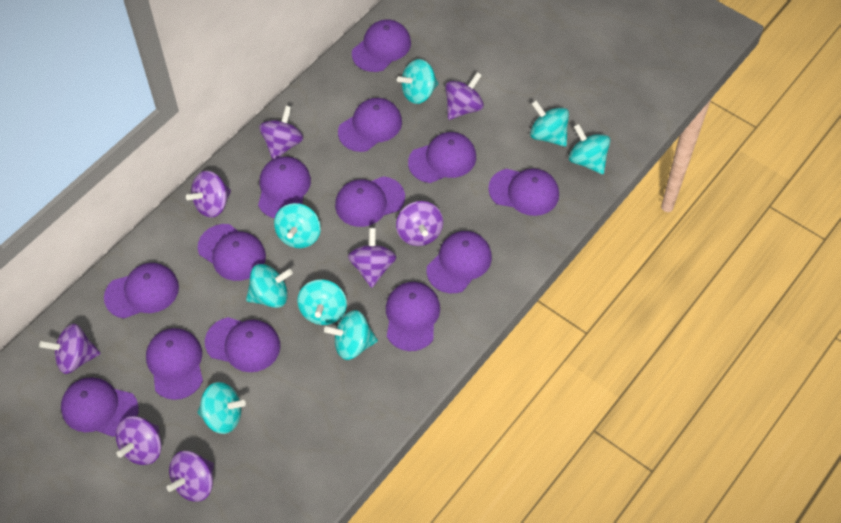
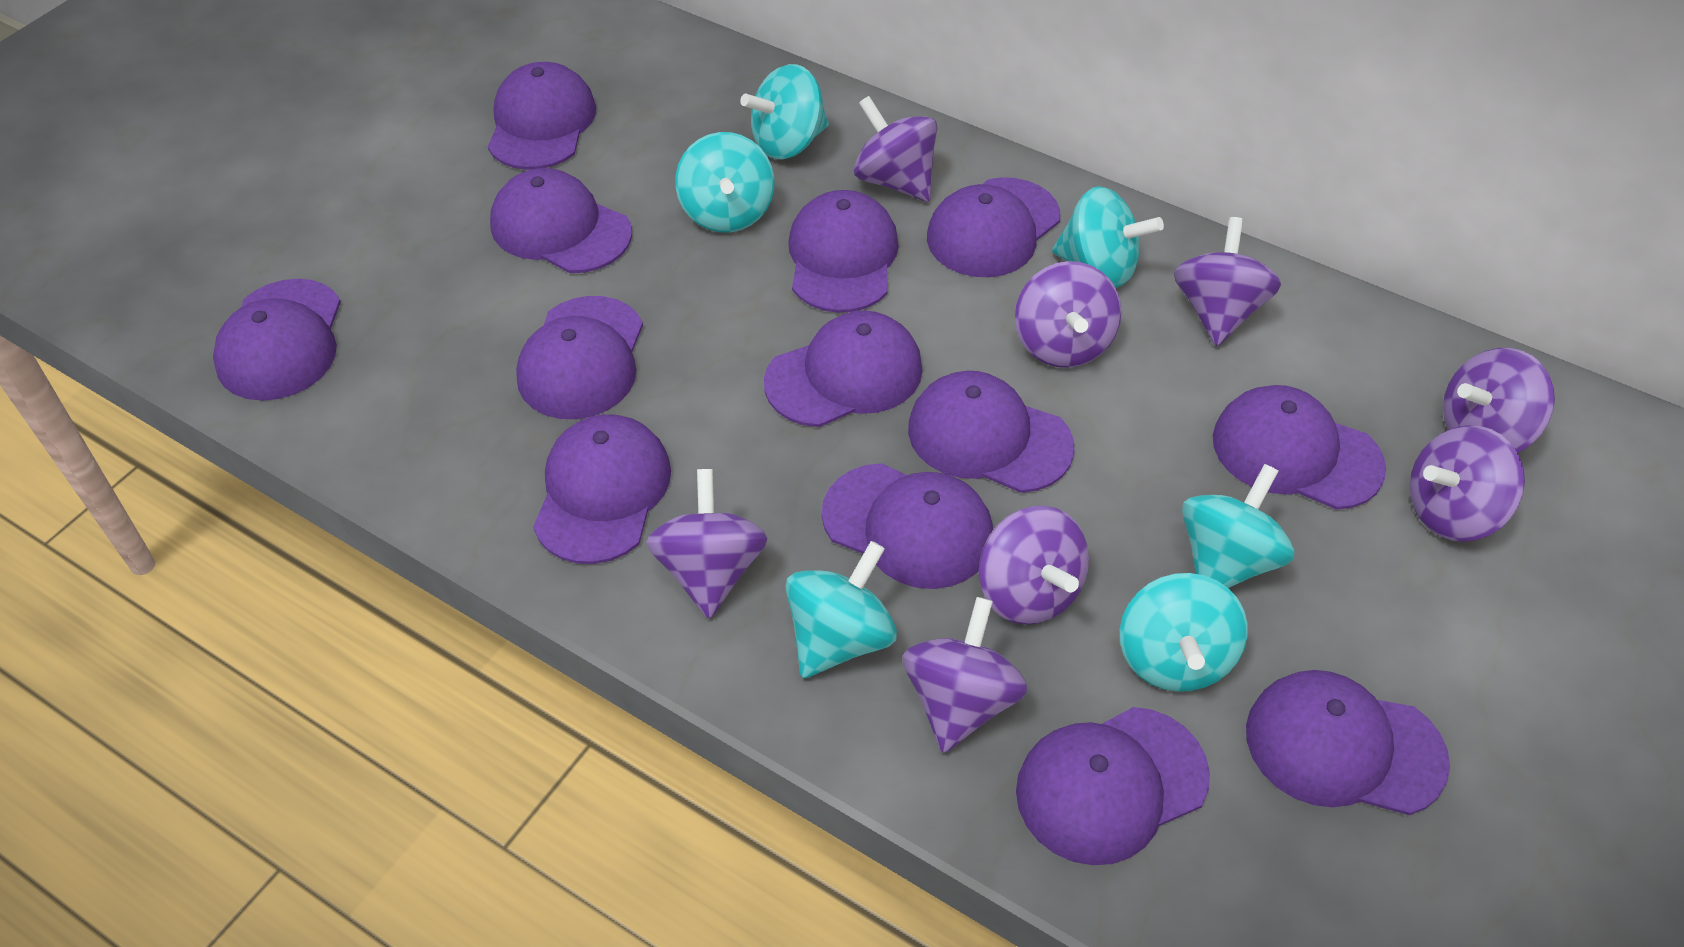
turquoise spinning top: 8 -> 6

